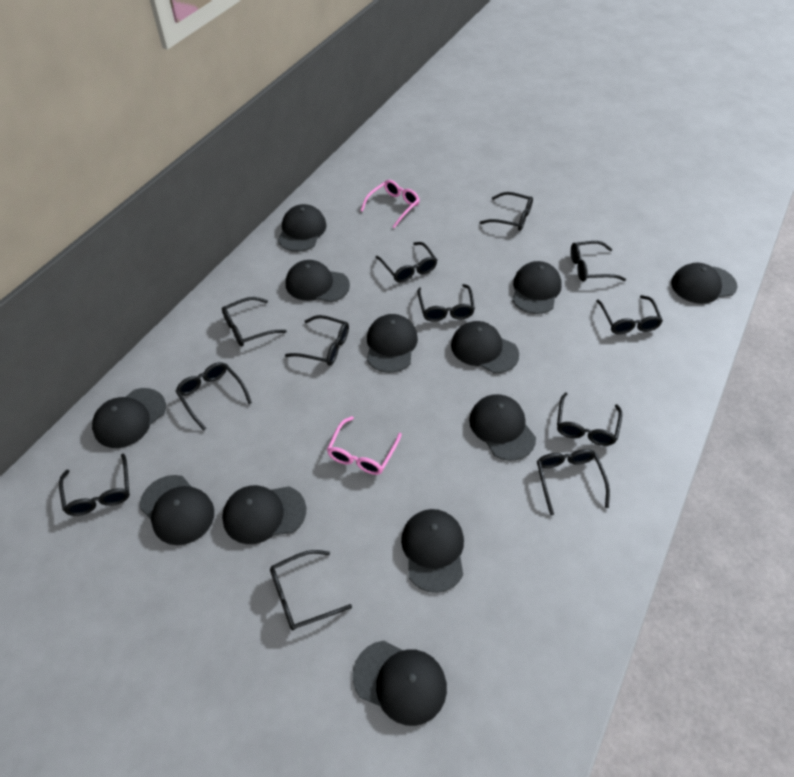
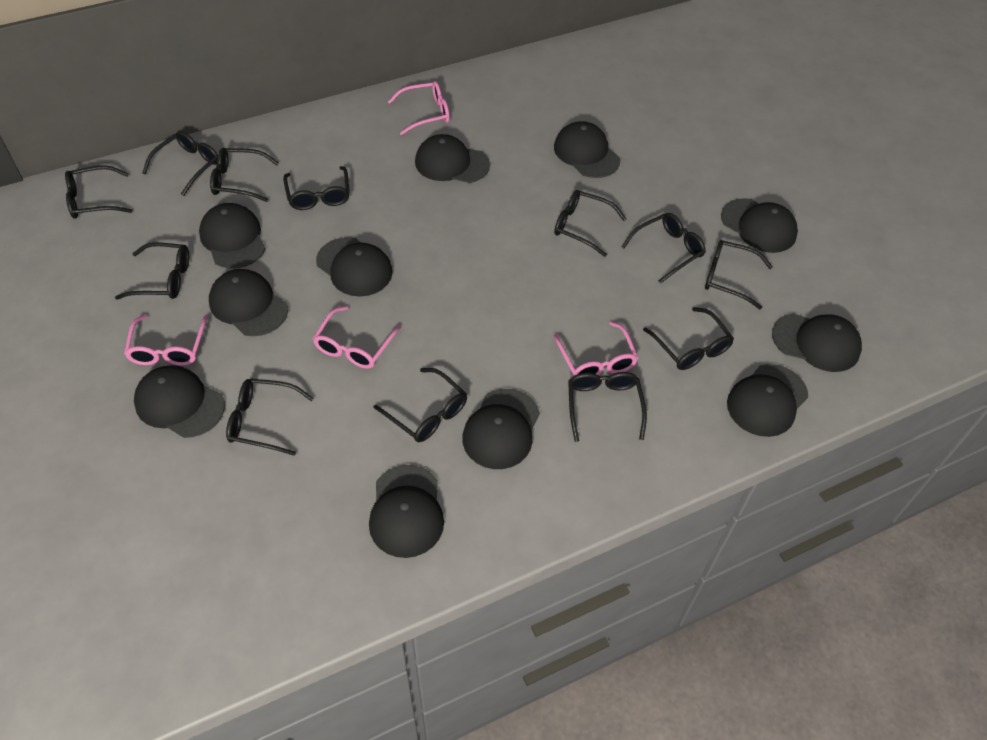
black cap: 12 -> 11
pink glasses: 2 -> 4

